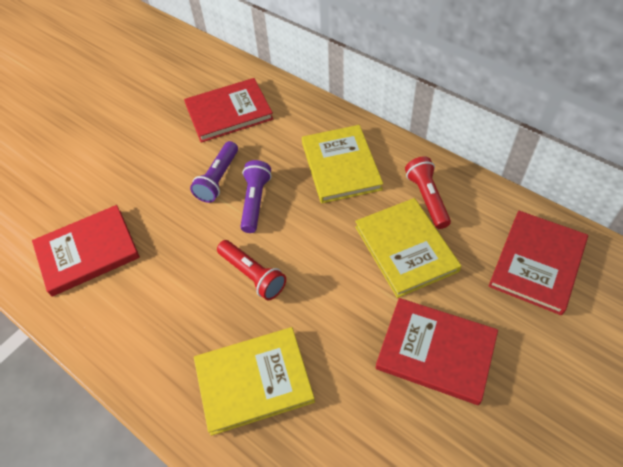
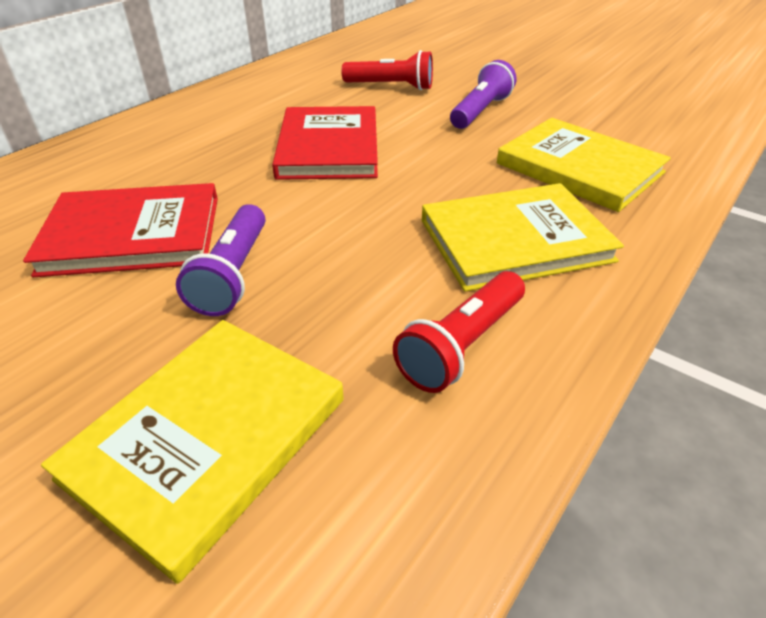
red book: 4 -> 2

